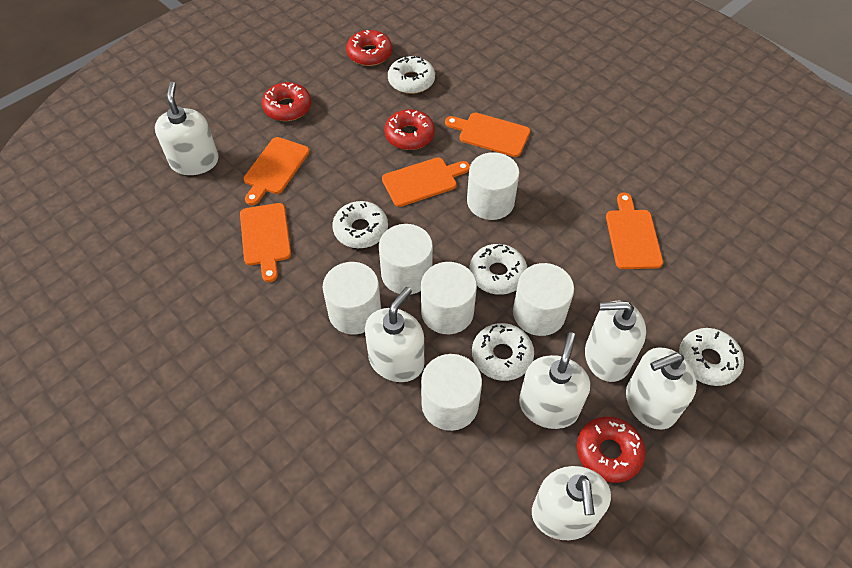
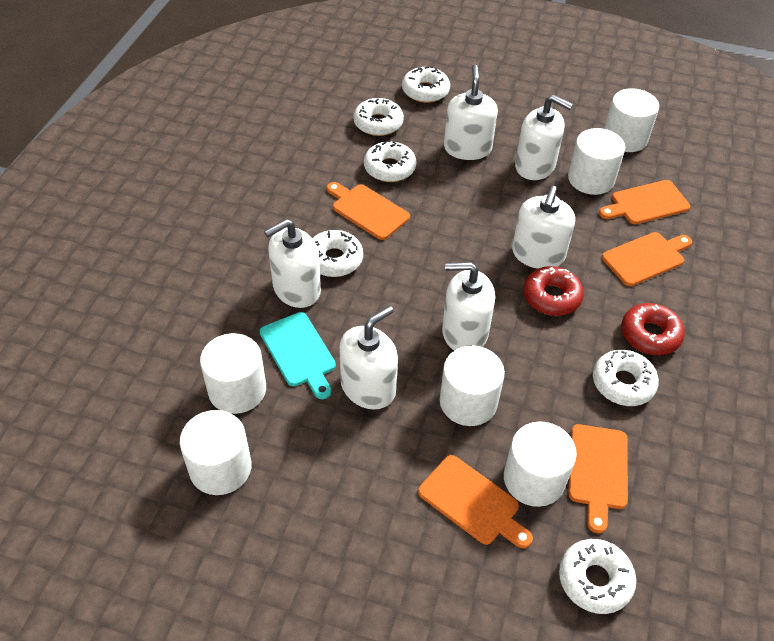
red donut: 4 -> 2
turquoise cutting board: 0 -> 1
white donut: 5 -> 6

